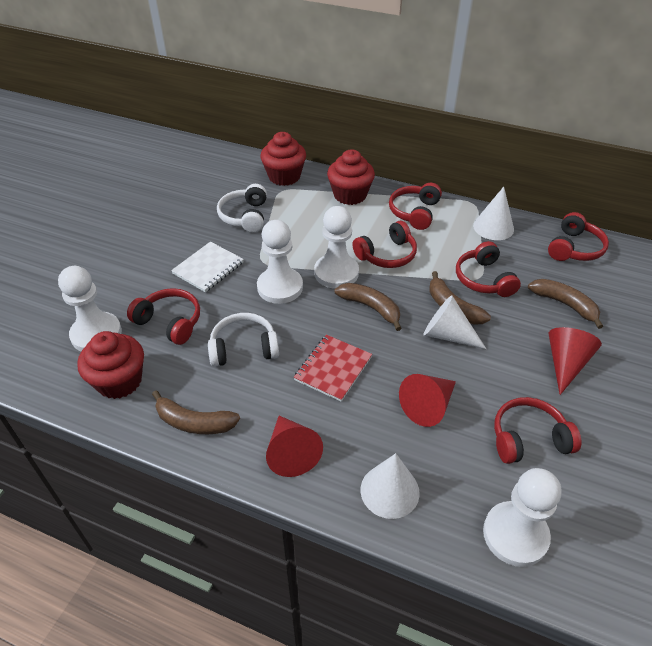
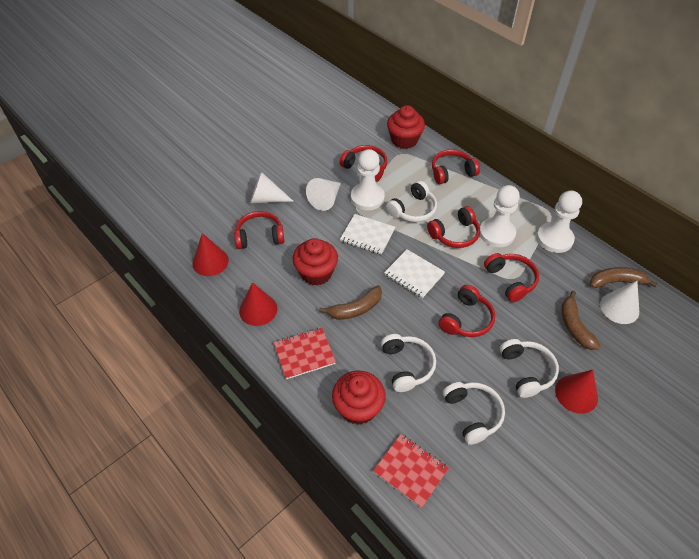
brown banana: 4 -> 3
red notebook: 1 -> 2
white headphones: 2 -> 4
white notebook: 1 -> 2
white pawn: 4 -> 3

